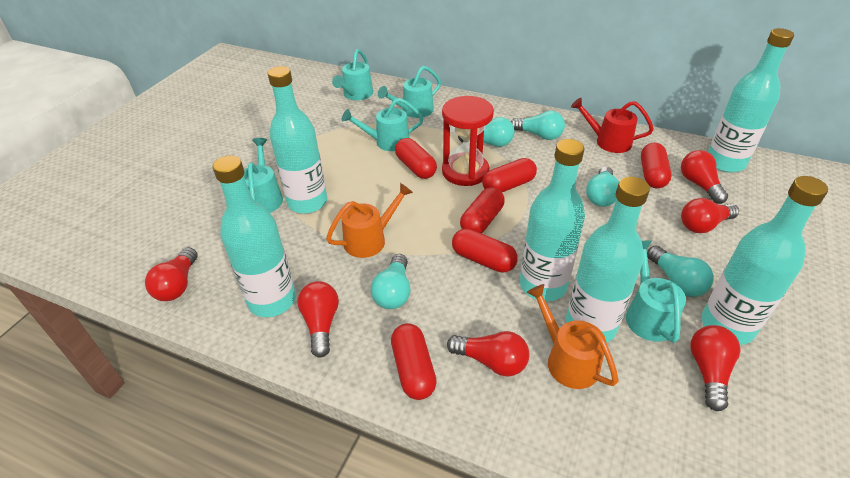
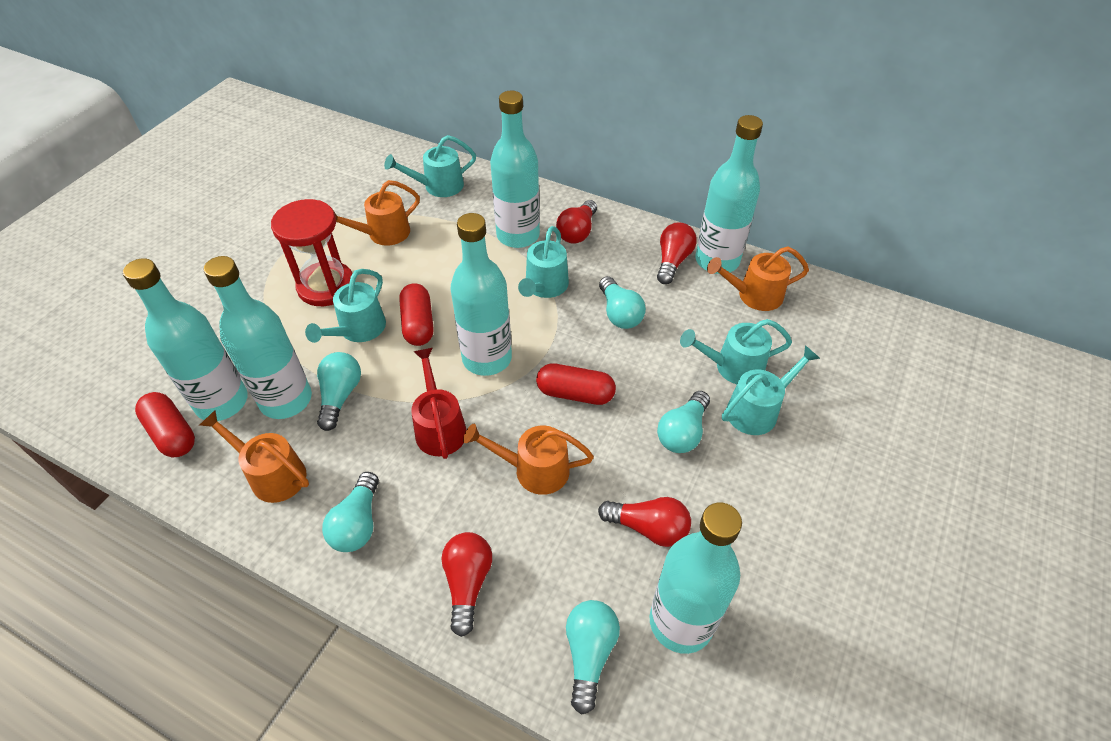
orange watering can: 2 -> 4
red capsule: 6 -> 3
red light bulb: 6 -> 4

